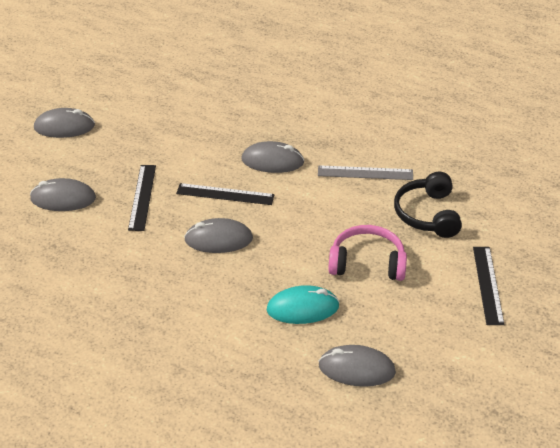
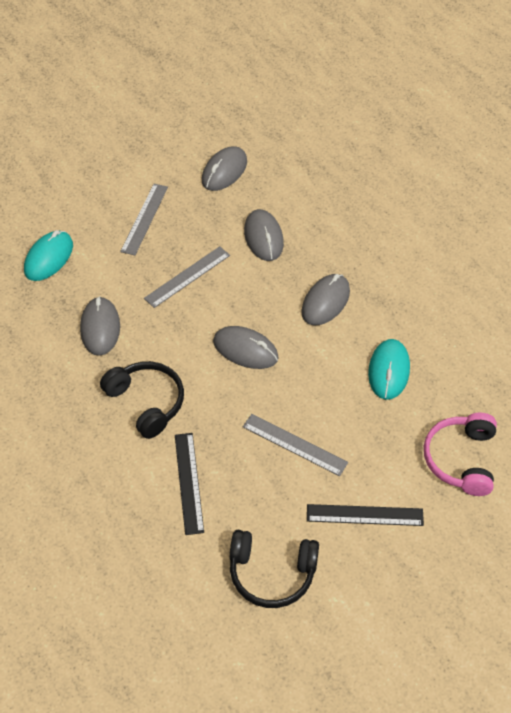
black headphones: 1 -> 2
black ruler: 3 -> 2
grey ruler: 1 -> 3
turquoise mouse: 1 -> 2

